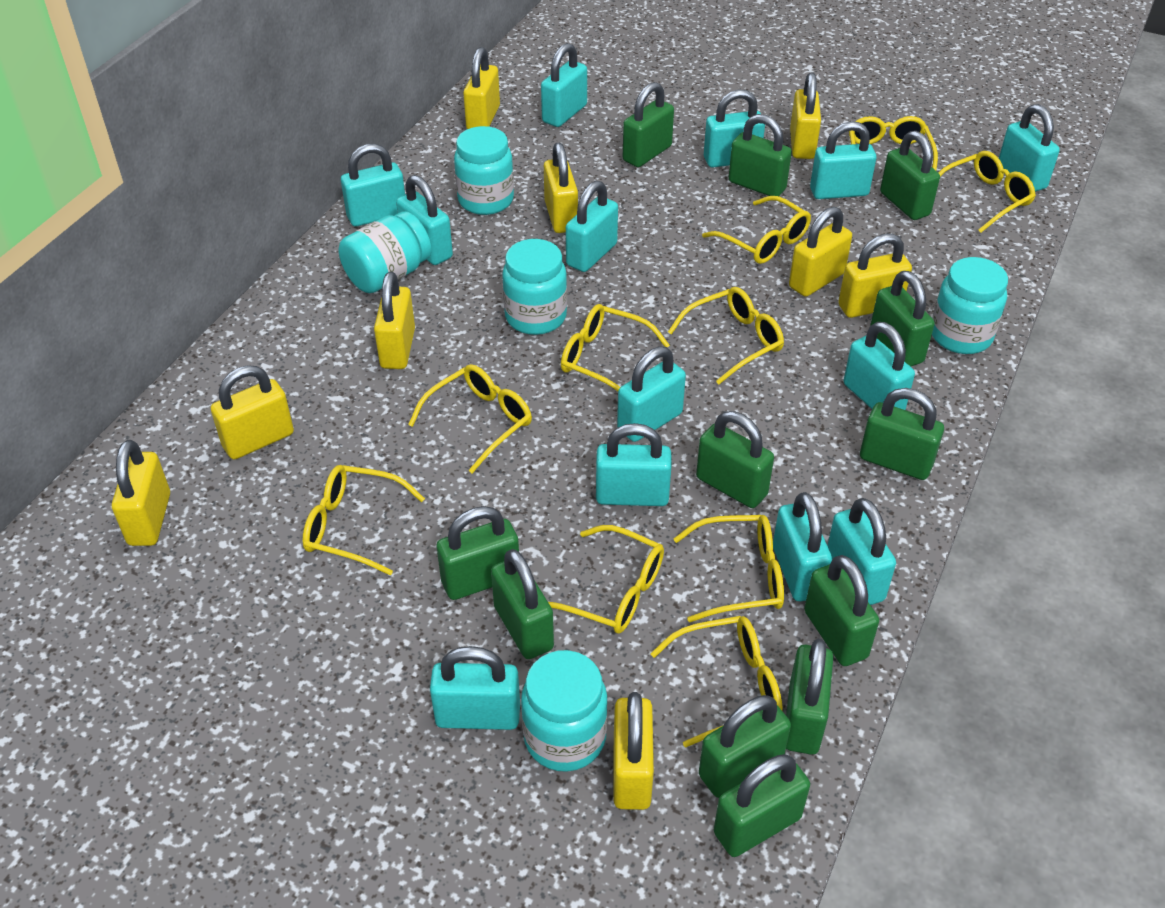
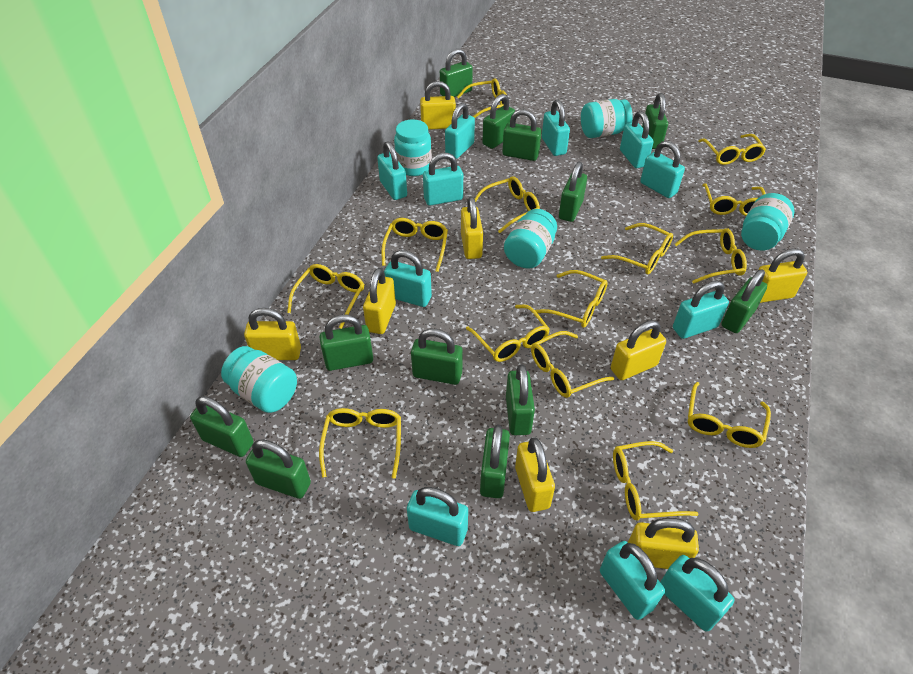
turquoise padlock: 13 -> 11
yellow glasses: 10 -> 14
yellow padlock: 9 -> 8

